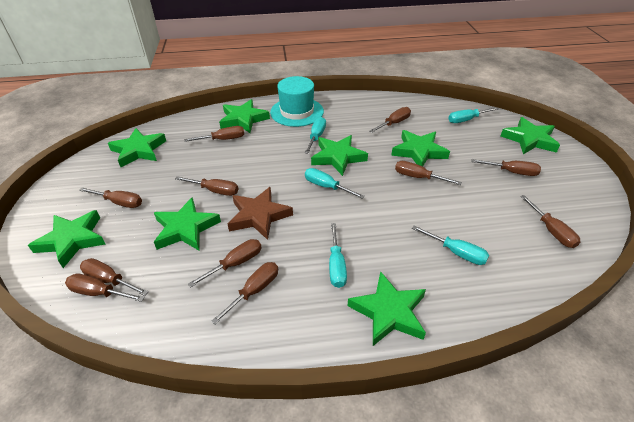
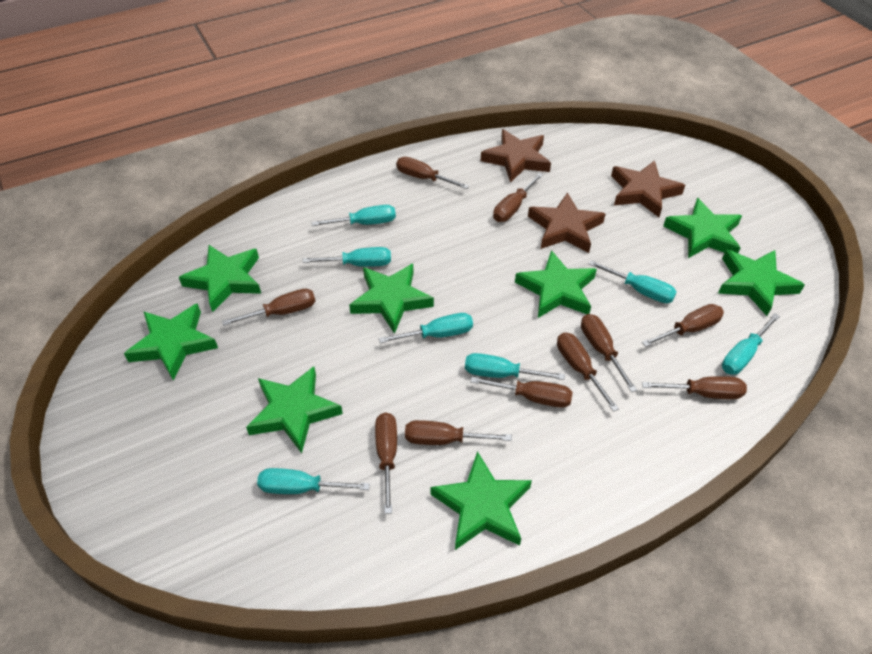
brown screwdriver: 11 -> 10
brown star: 1 -> 3
turquoise hat: 1 -> 0
turquoise screwdriver: 5 -> 7

